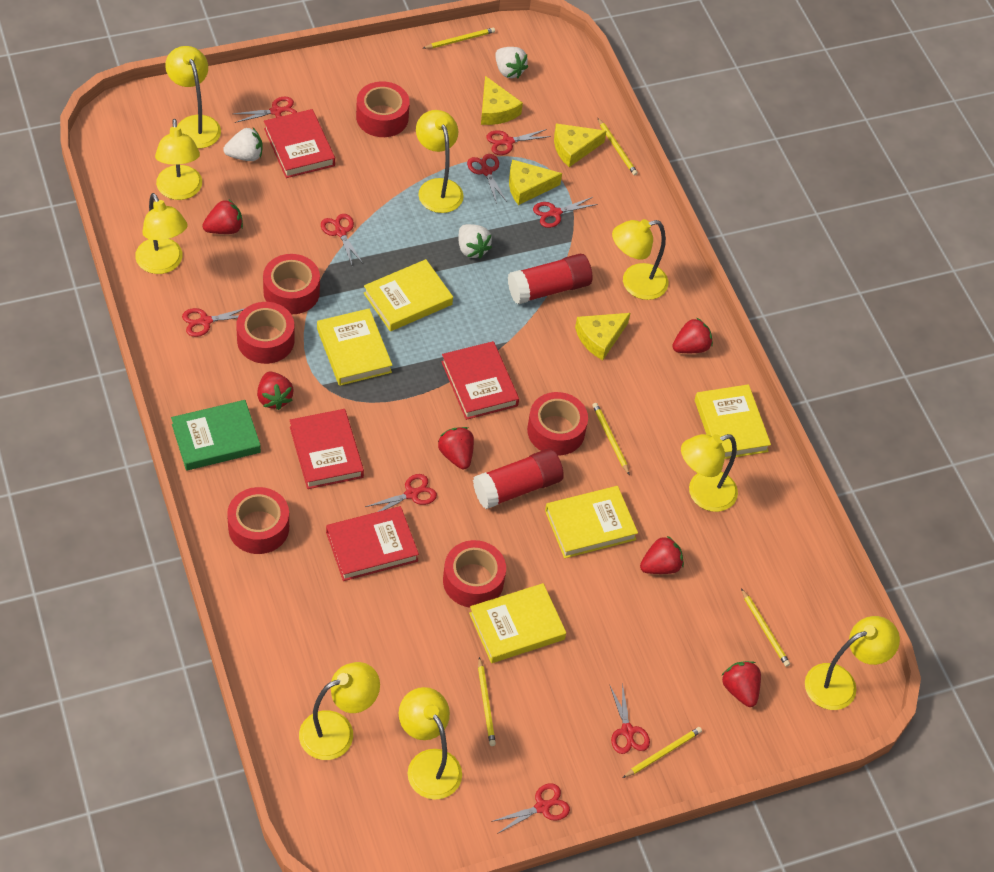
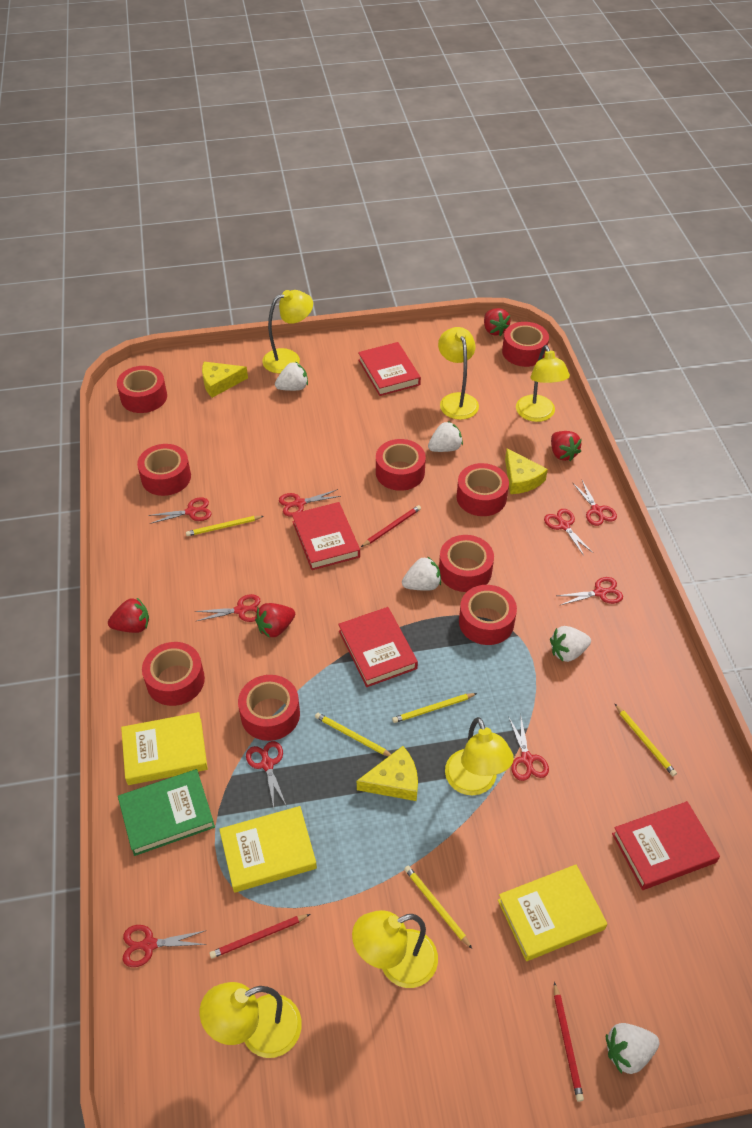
red glue stick: 2 -> 0
red pencil: 0 -> 3
red strawberry: 6 -> 4
red tape: 6 -> 9
white strawberry: 3 -> 5
yellow book: 5 -> 3
yellow cheese: 4 -> 3
yellow lamp: 9 -> 6
yellow pencil: 6 -> 5

